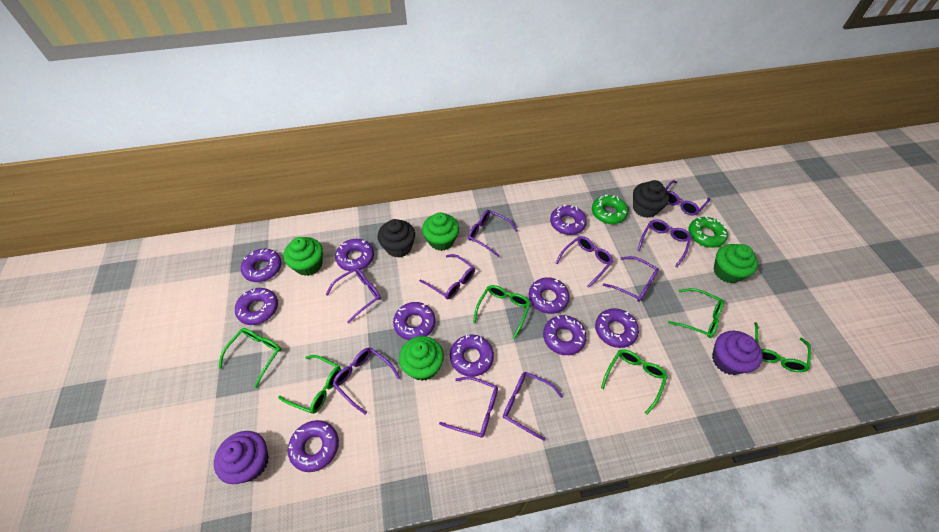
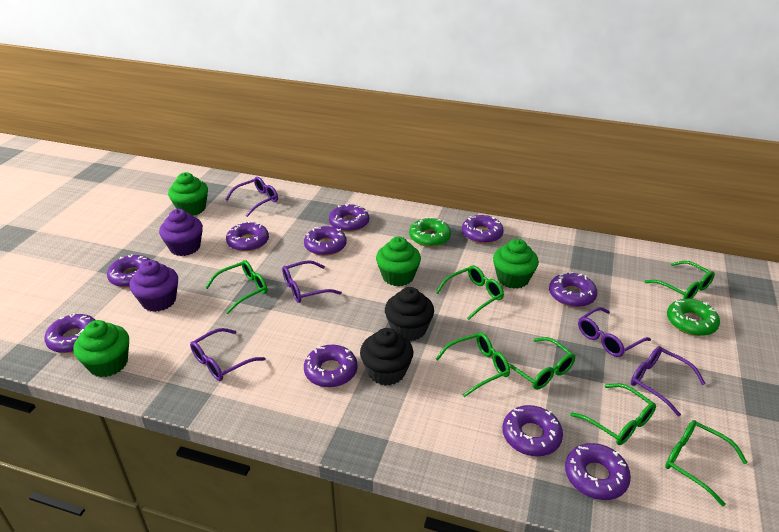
green glasses: 6 -> 7
purple glasses: 10 -> 5

